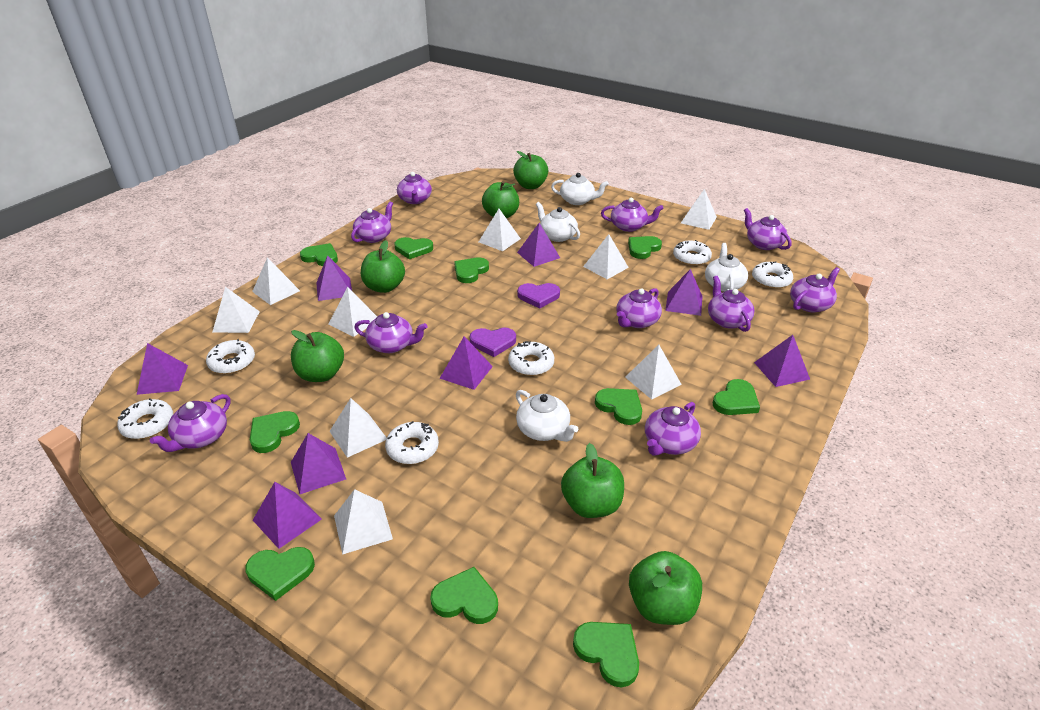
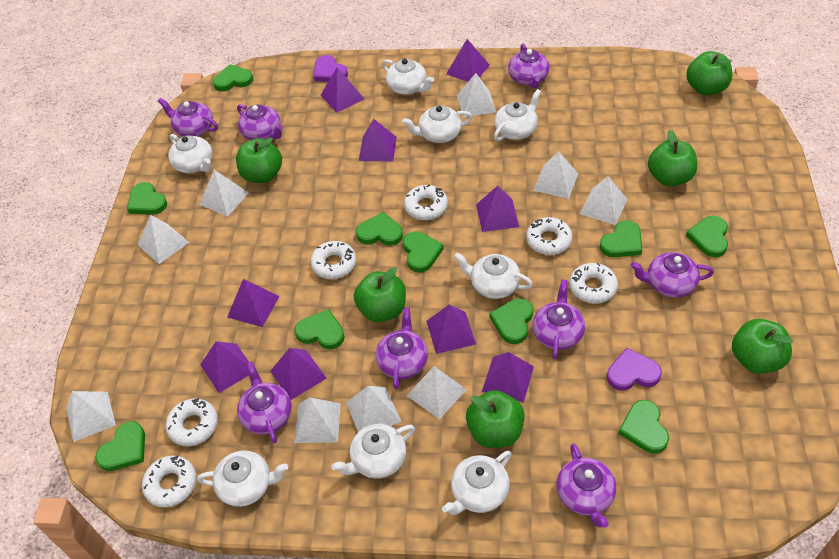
purple pyramid: 8 -> 9
purple teapot: 10 -> 8
white teapot: 4 -> 8

